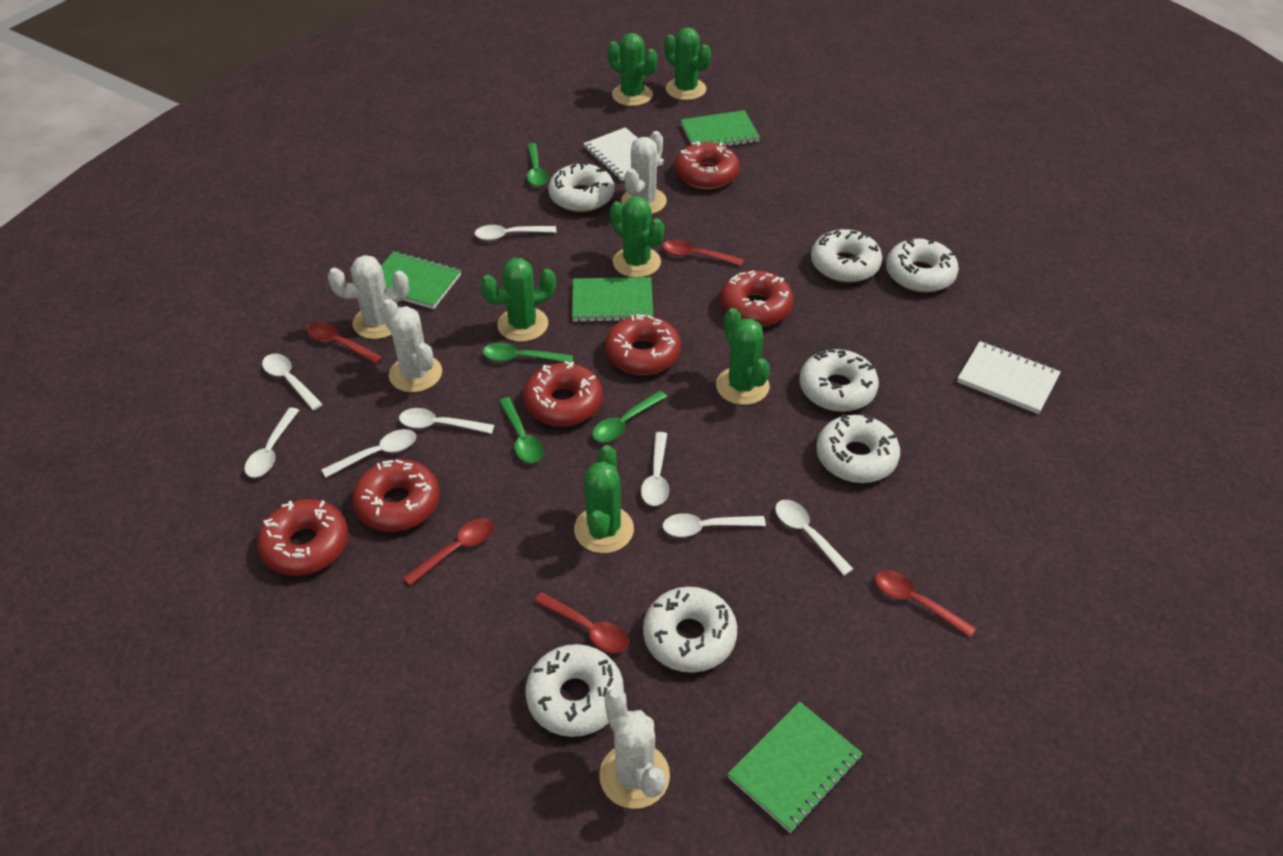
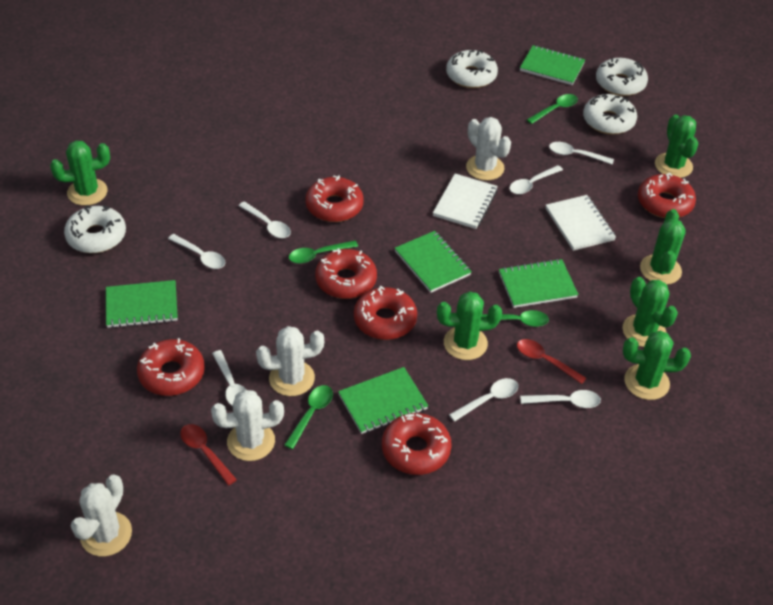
green notebook: 4 -> 5
red spoon: 5 -> 2
white donut: 7 -> 4
white spoon: 8 -> 7

